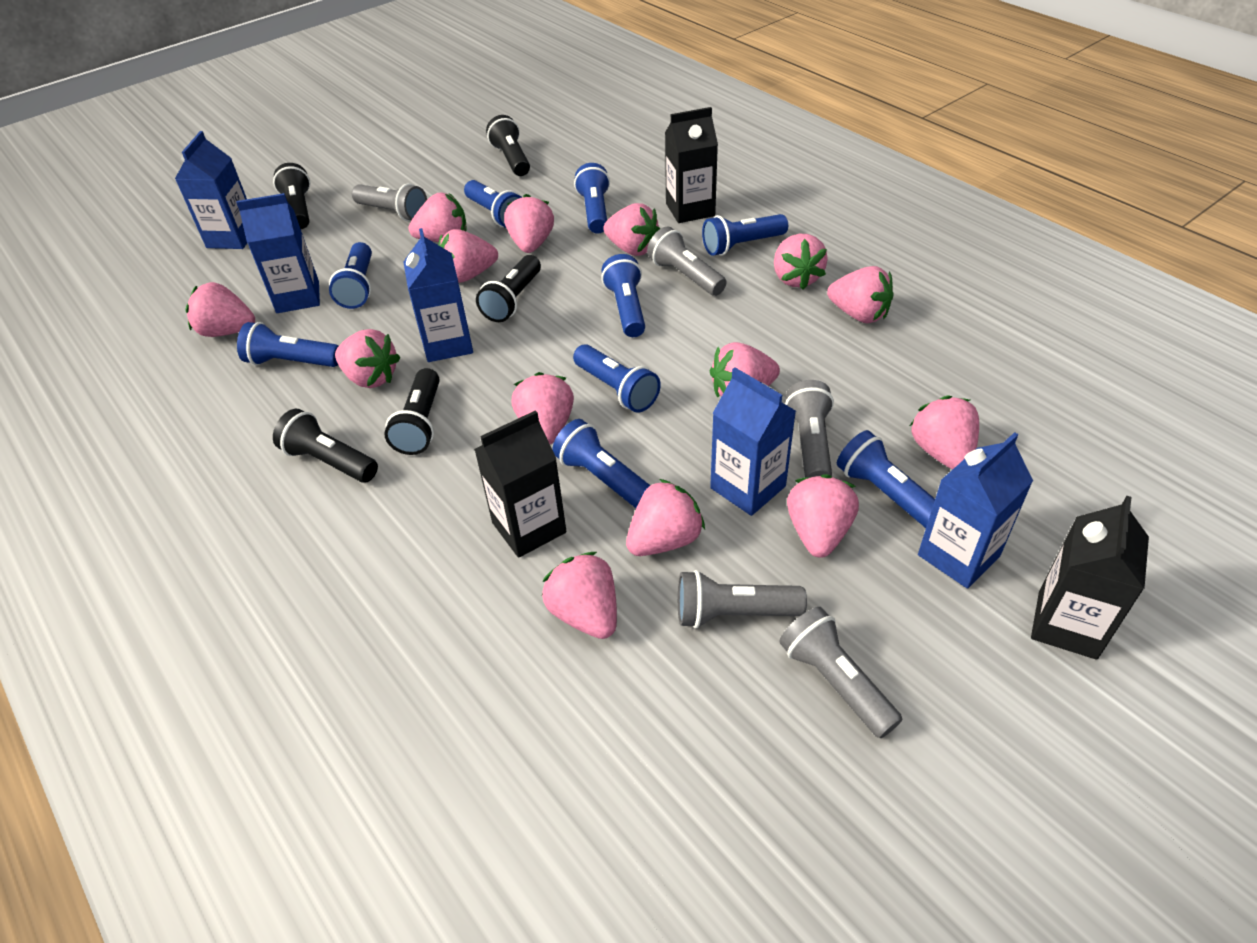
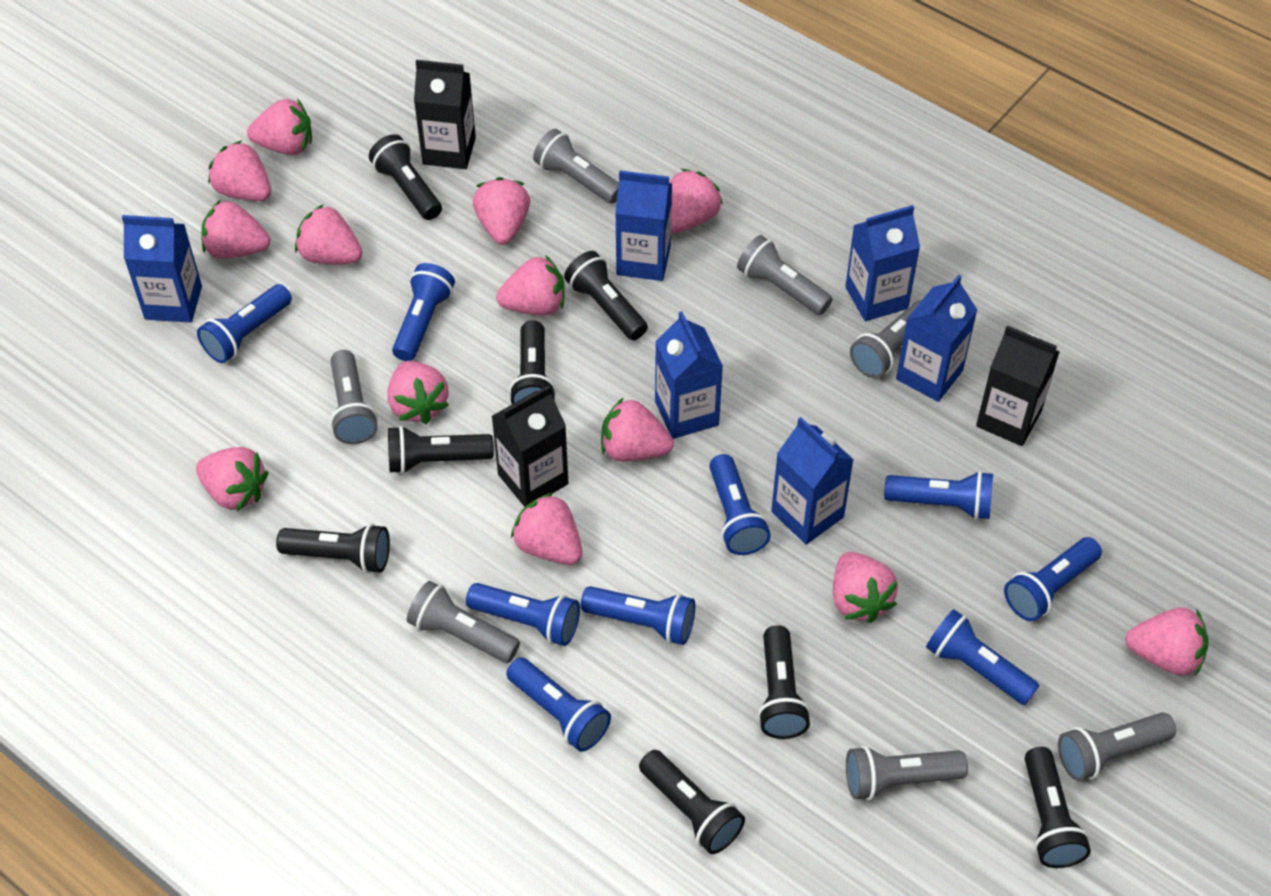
black flashlight: 5 -> 8
blue carton: 5 -> 6
grey flashlight: 5 -> 7
pink strawberry: 14 -> 13

